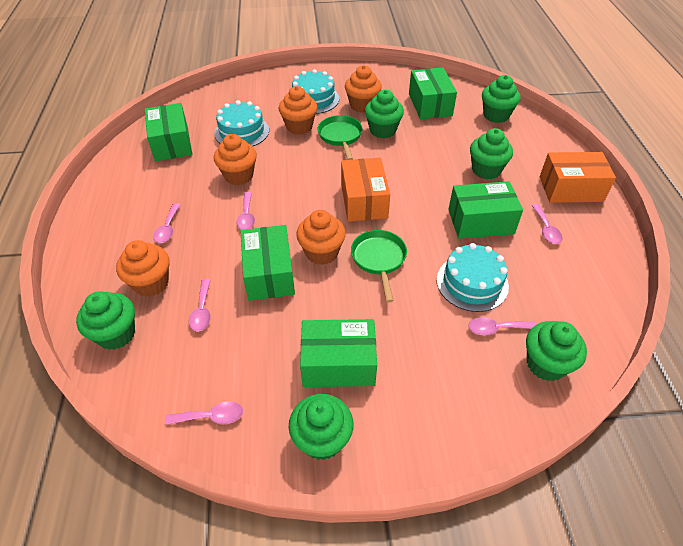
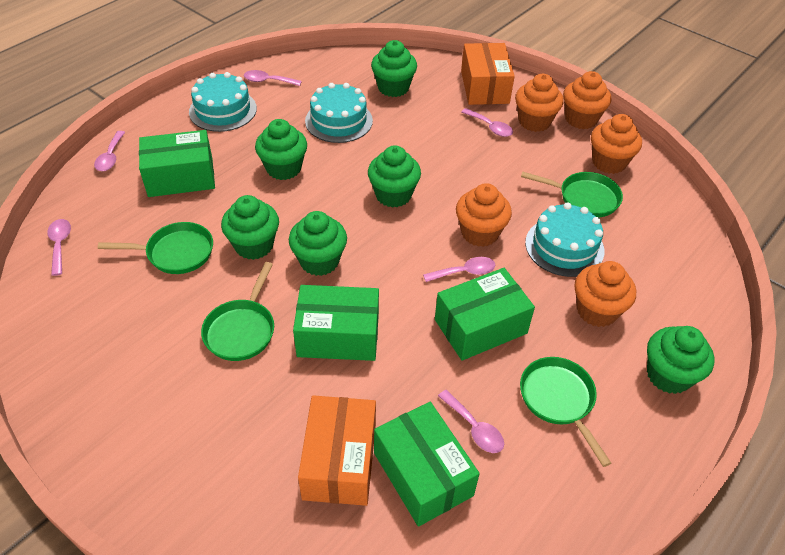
green box: 5 -> 4
green pan: 2 -> 4

